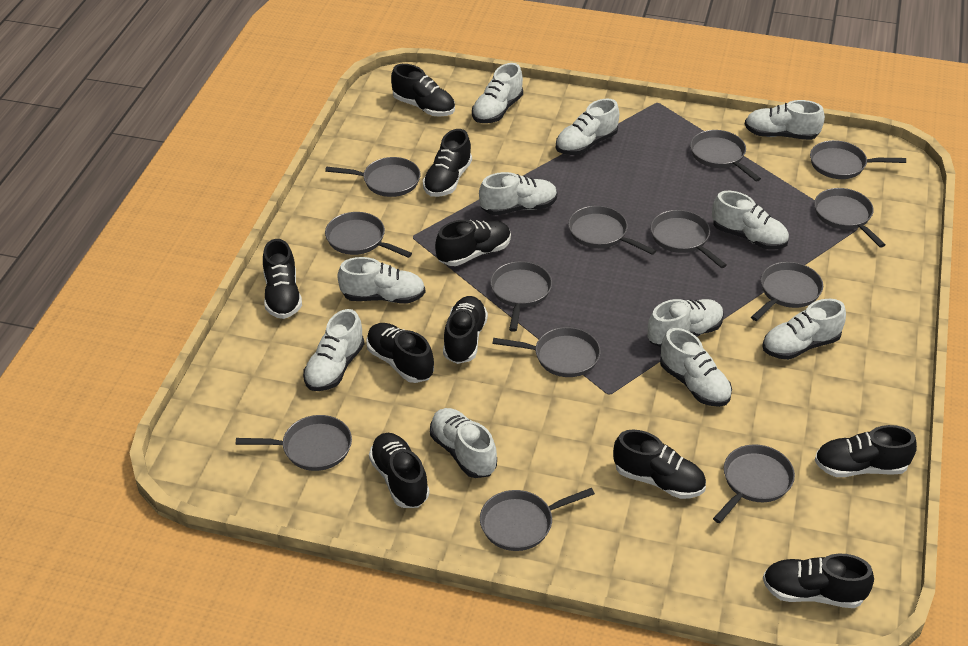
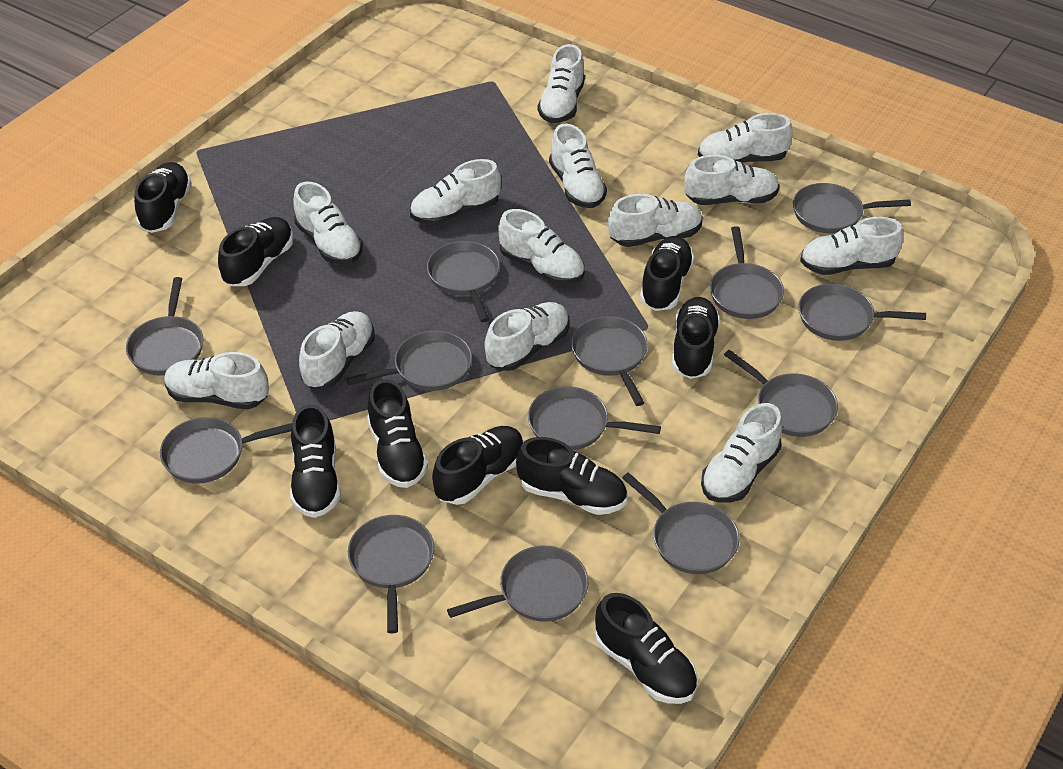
black shoe: 10 -> 9
white shoe: 11 -> 13

